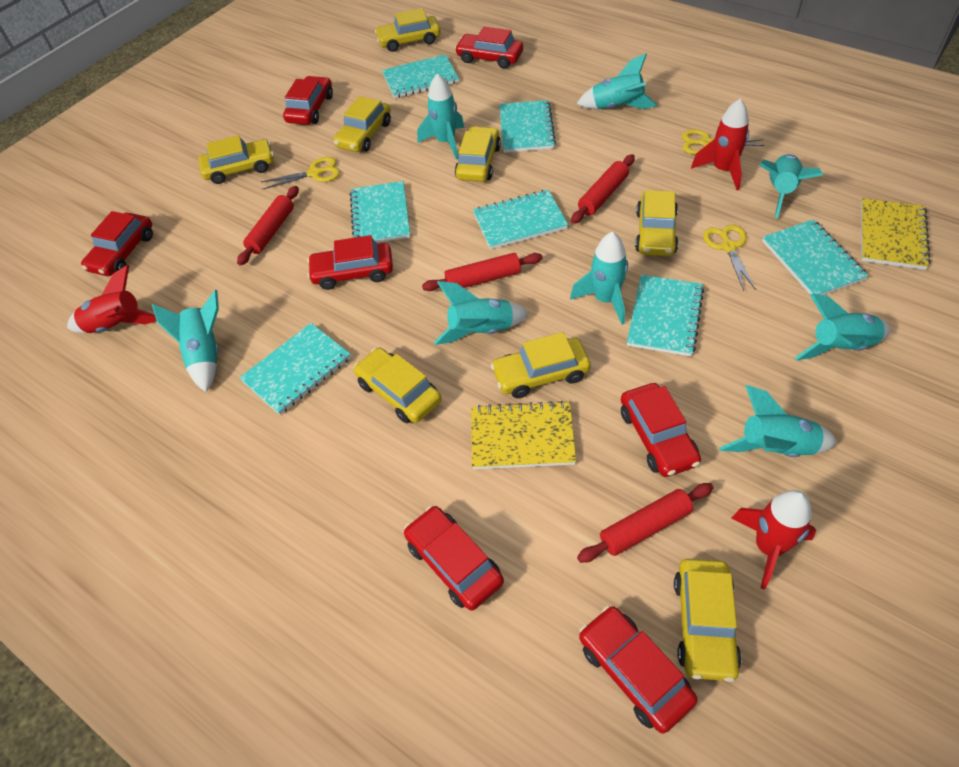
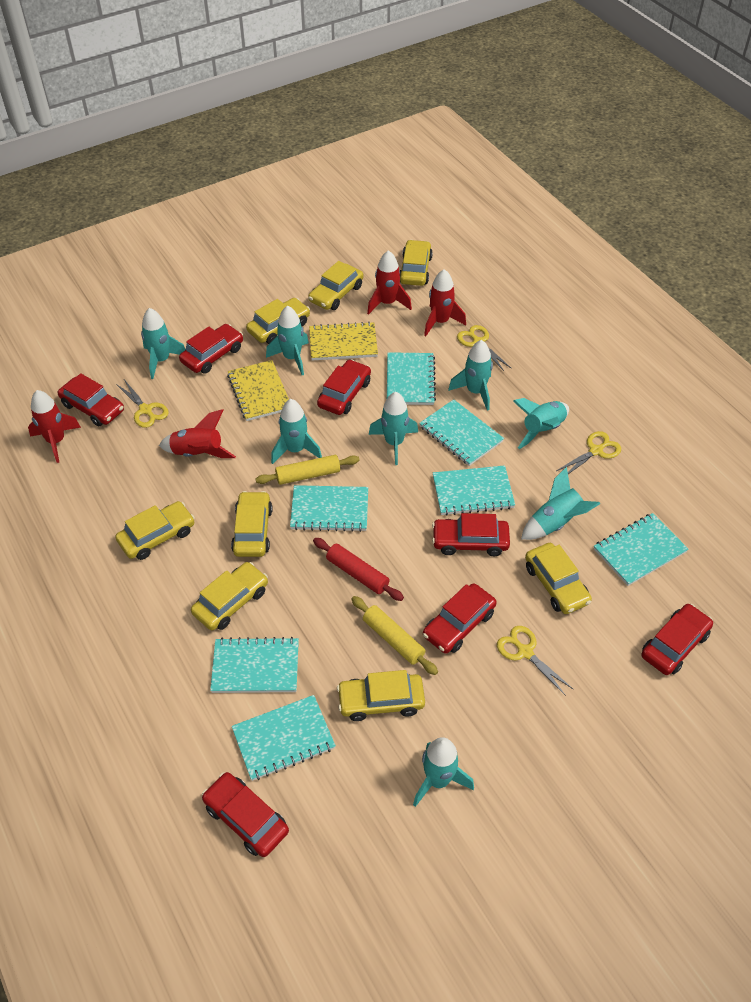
red rocket: 3 -> 4
red rolling pin: 4 -> 1
yellow rolling pin: 0 -> 2
yellow scissors: 3 -> 4

